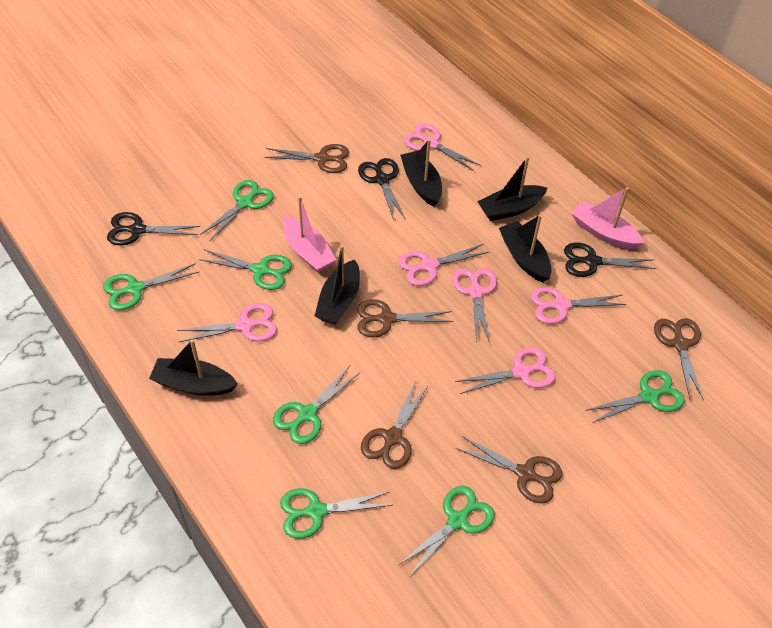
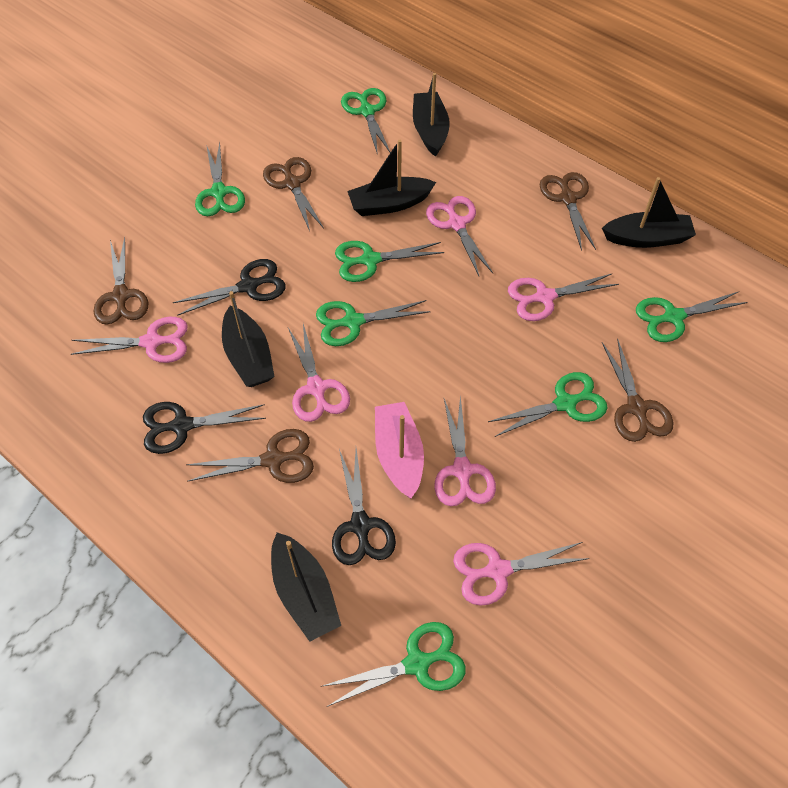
pink boat: 2 -> 1

